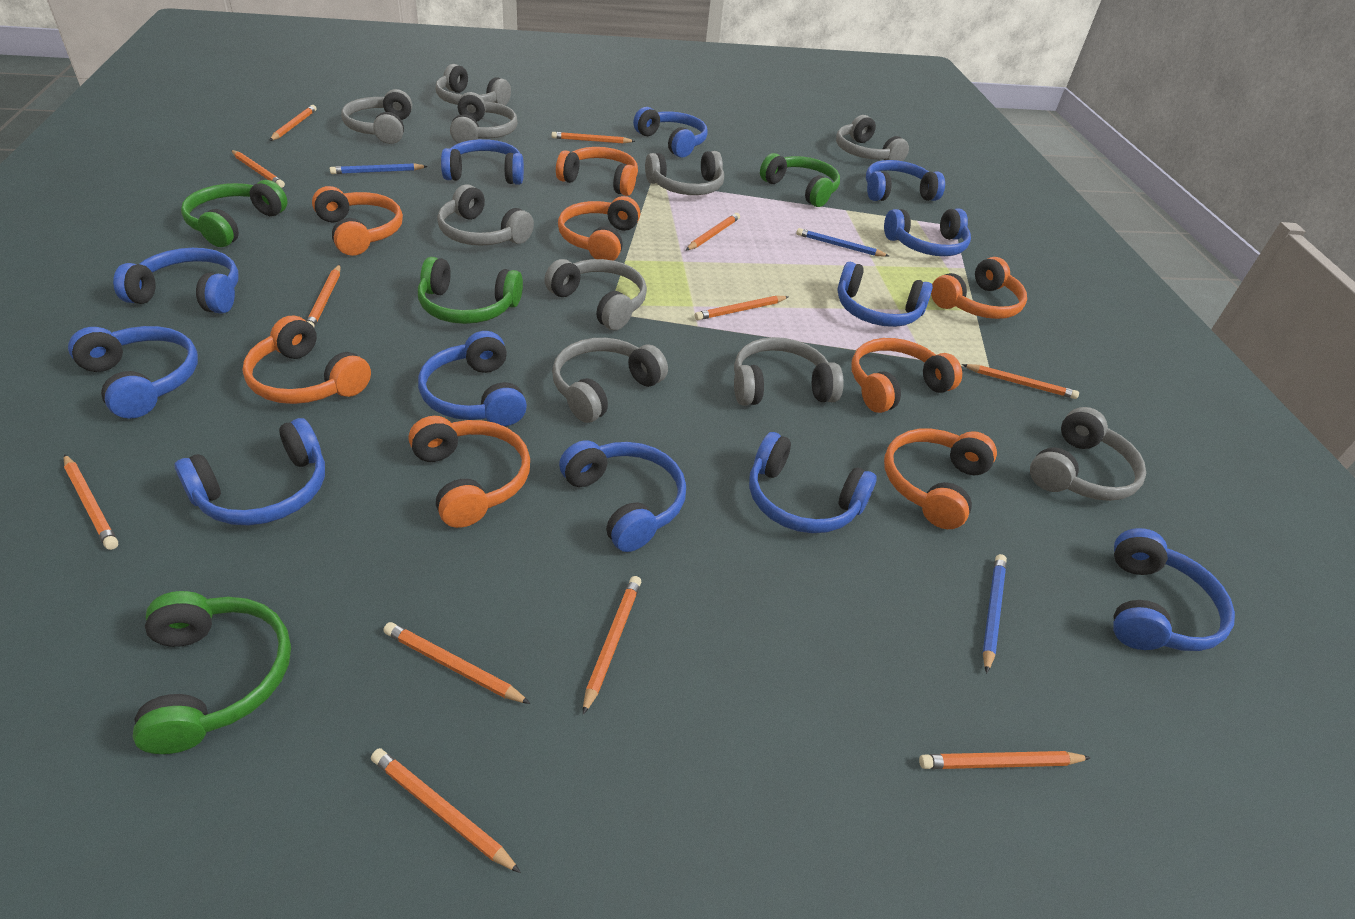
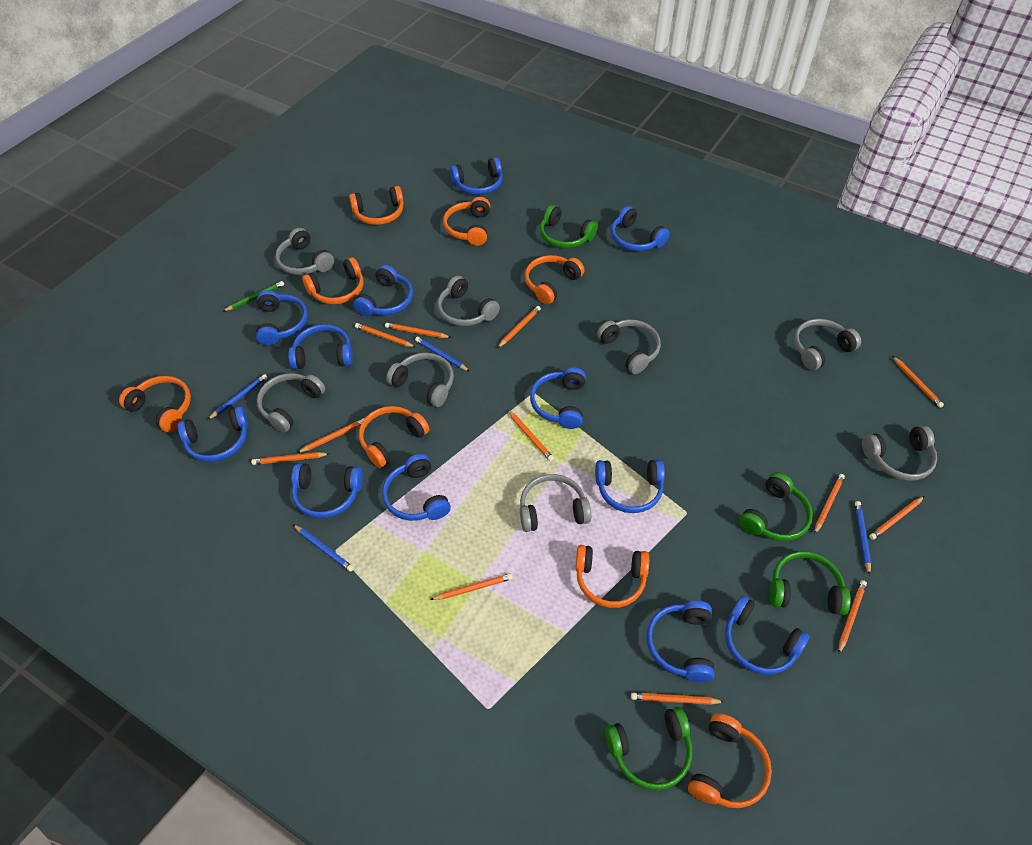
blue pencil: 3 -> 4
green pencil: 0 -> 1
grey headphones: 10 -> 8

